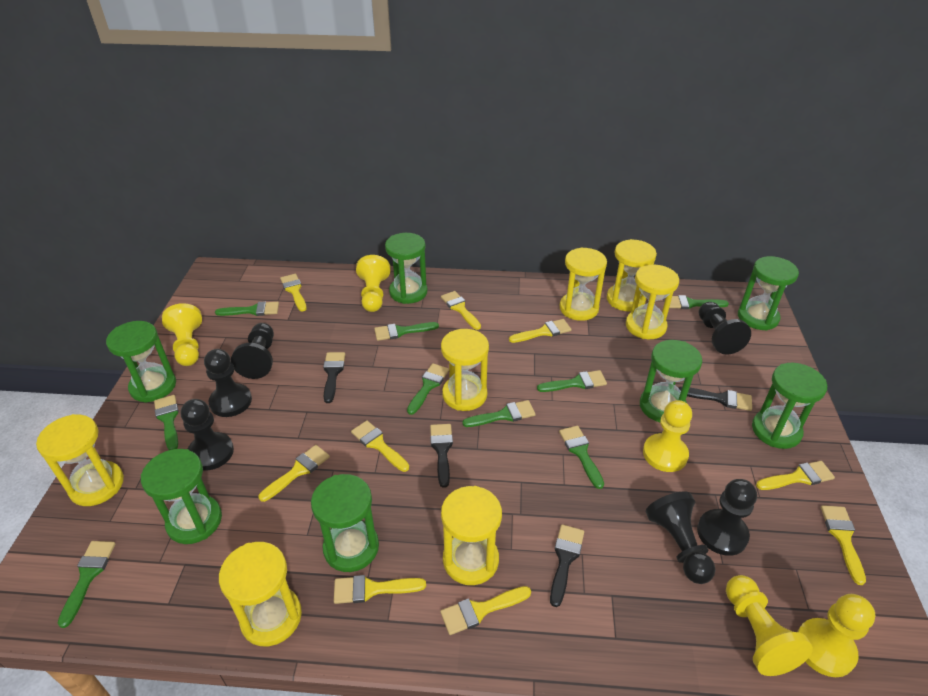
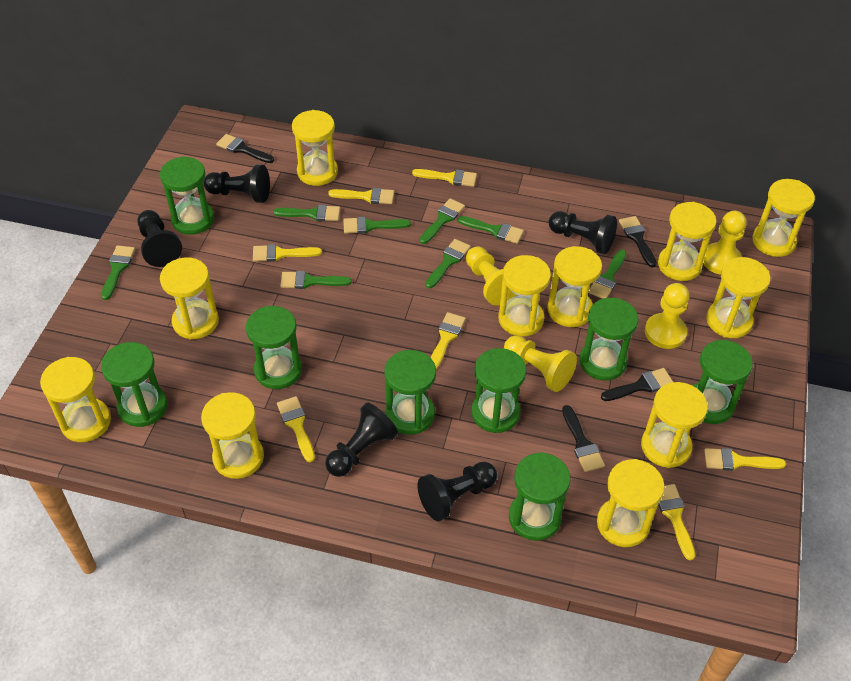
black pawn: 6 -> 5
green brush: 9 -> 8
green hourglass: 7 -> 8
yellow brush: 9 -> 7
yellow hourglass: 7 -> 11
yellow pawn: 5 -> 4

